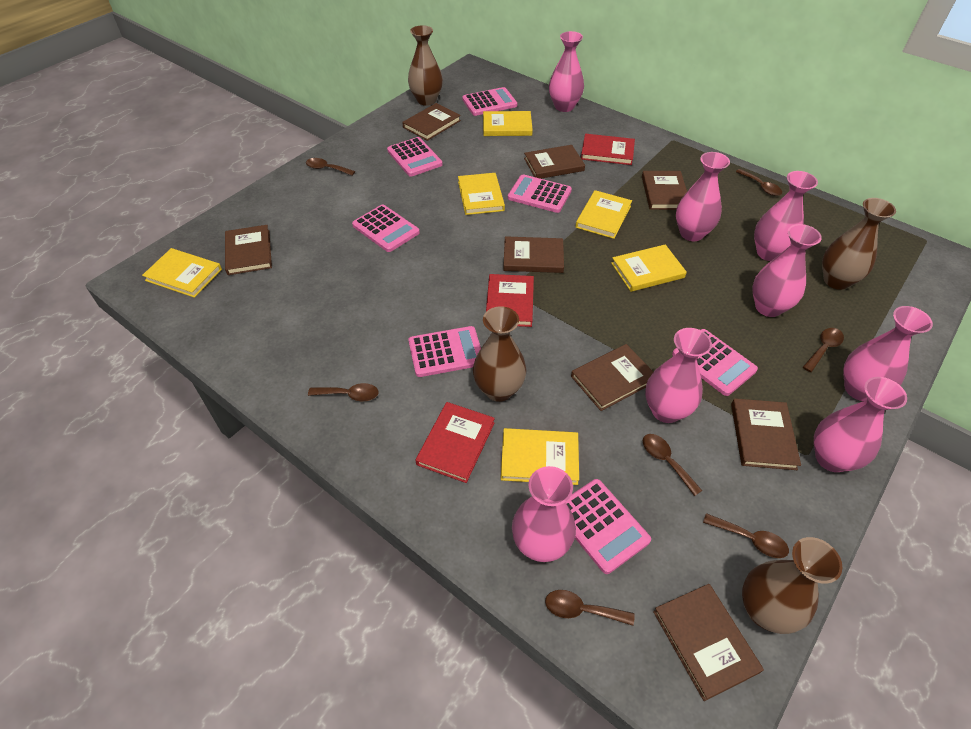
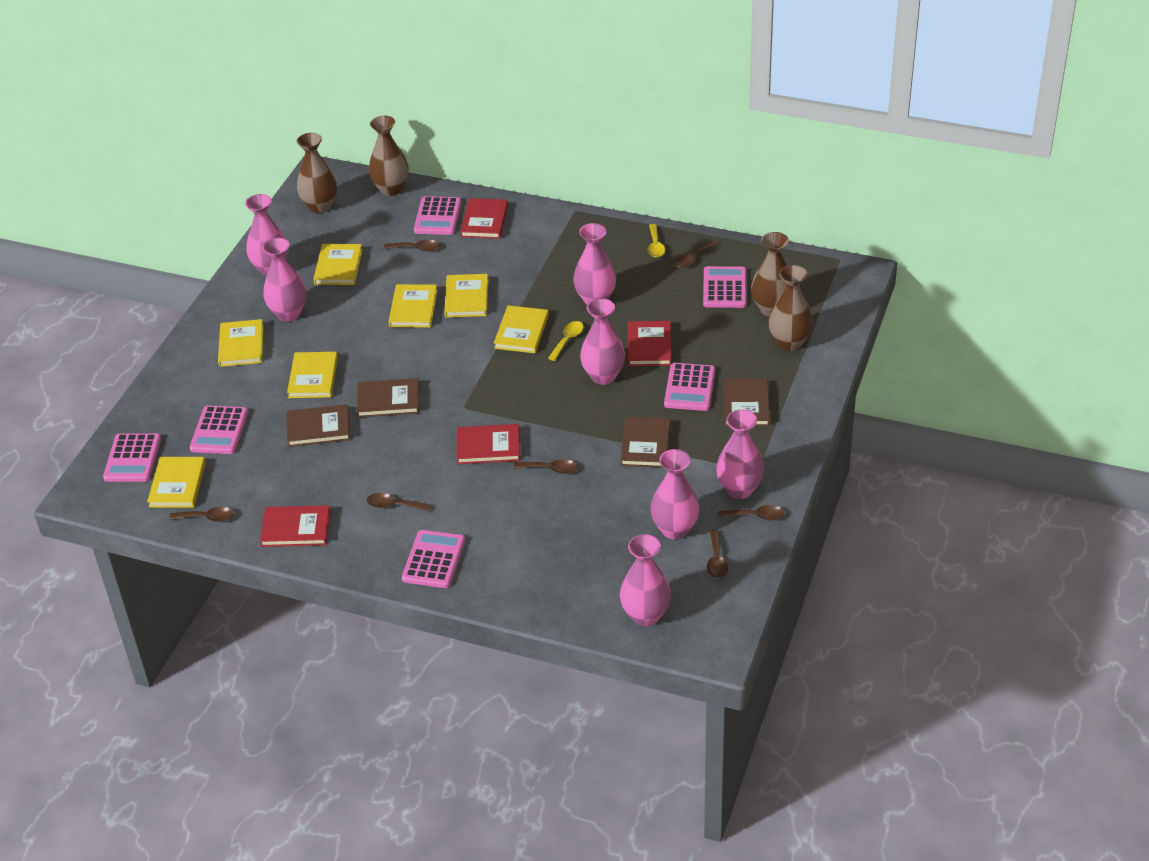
brown book: 8 -> 4
pink calculator: 7 -> 6
pink vase: 8 -> 7
red book: 3 -> 4
yellow book: 6 -> 7
yellow spoon: 0 -> 2

